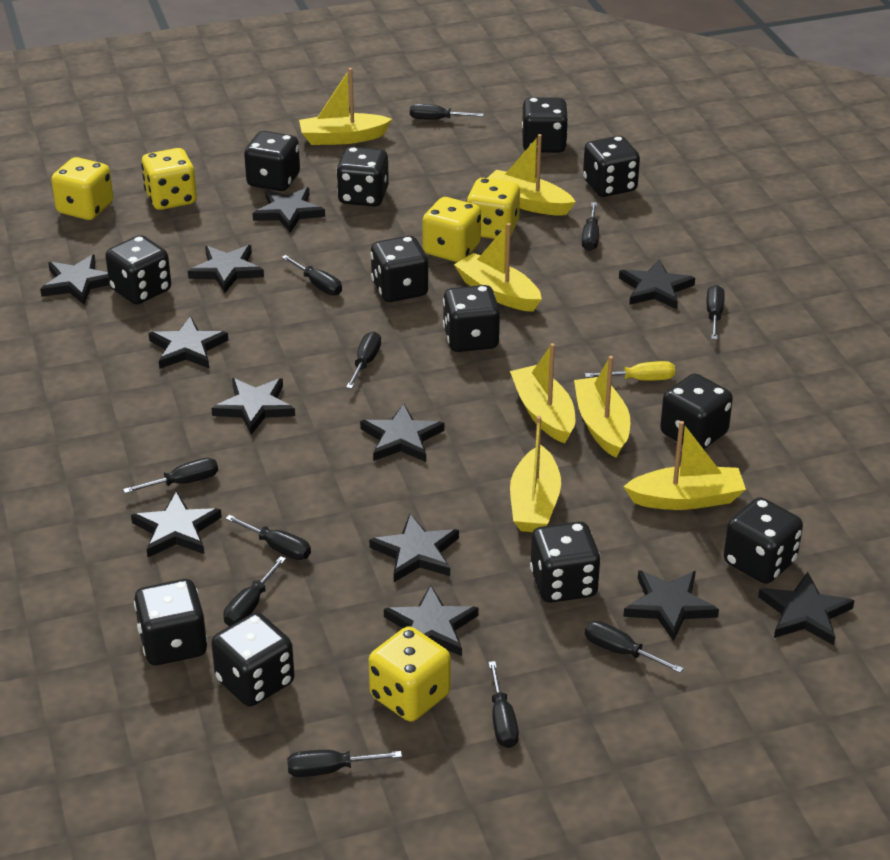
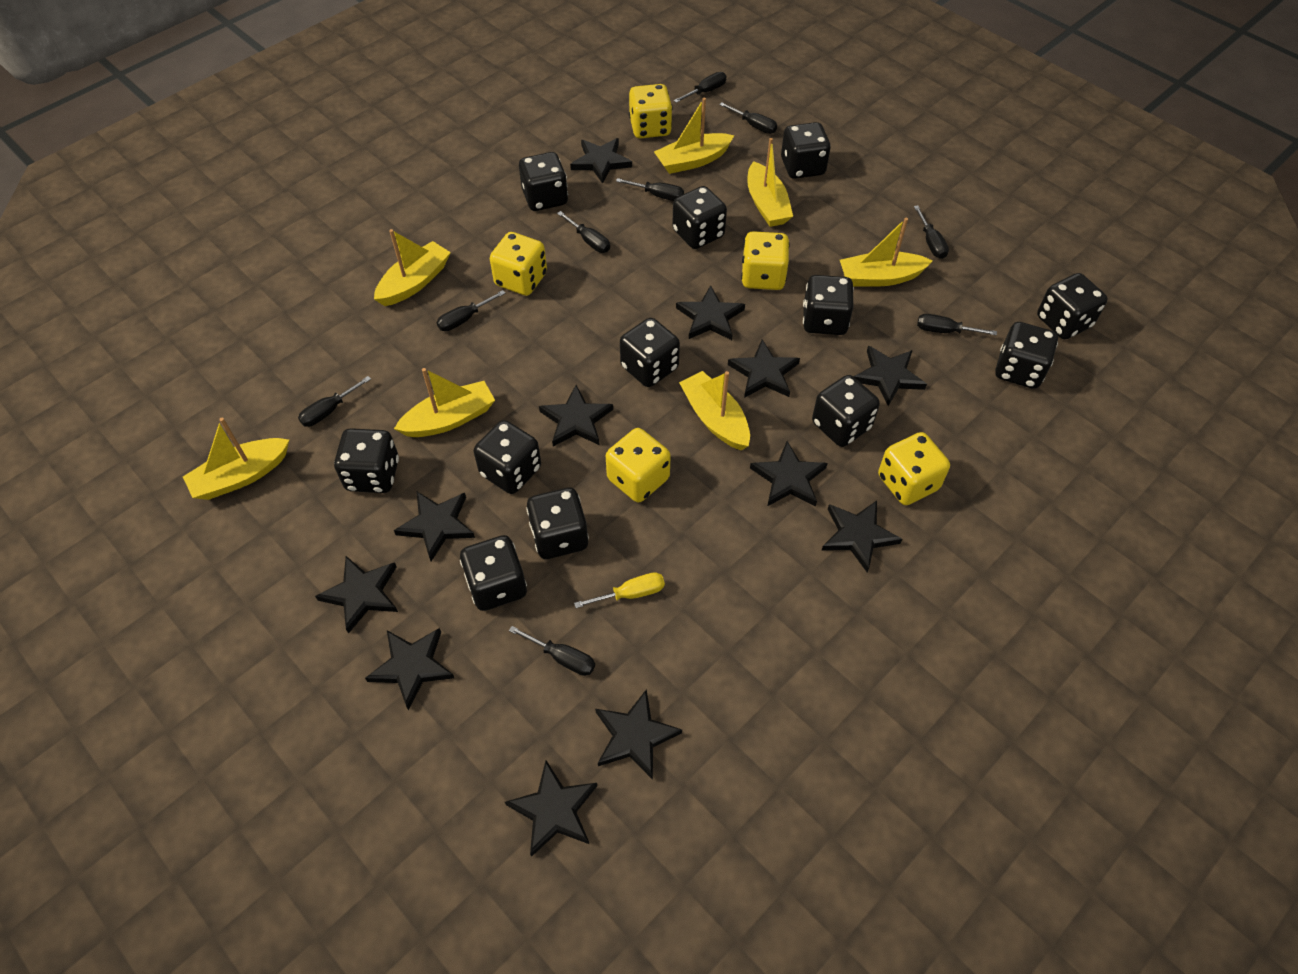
black screwdriver: 11 -> 9

